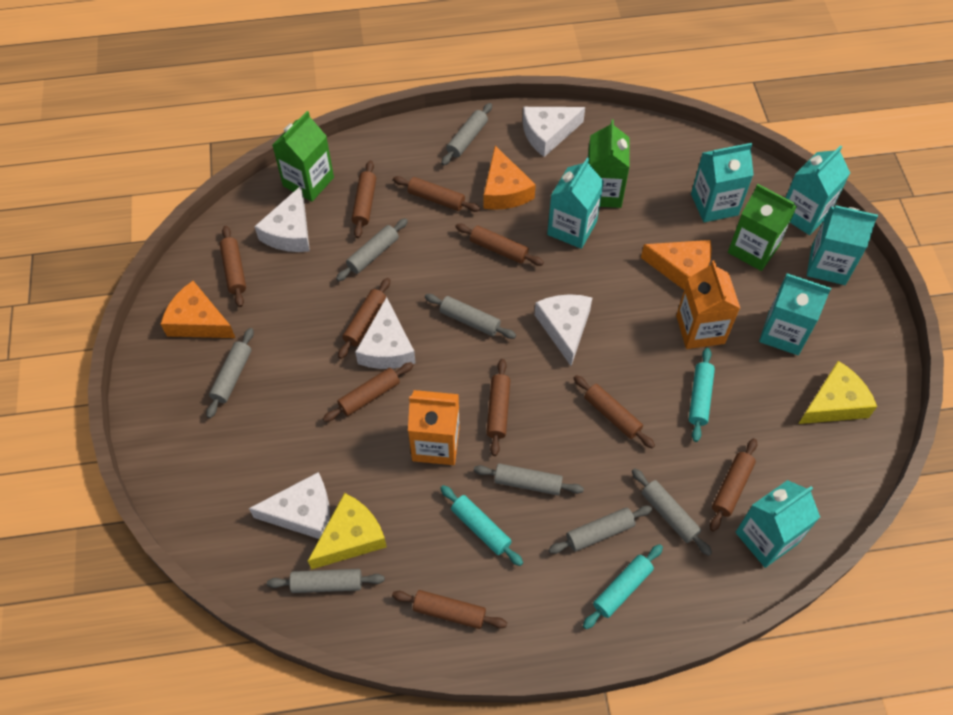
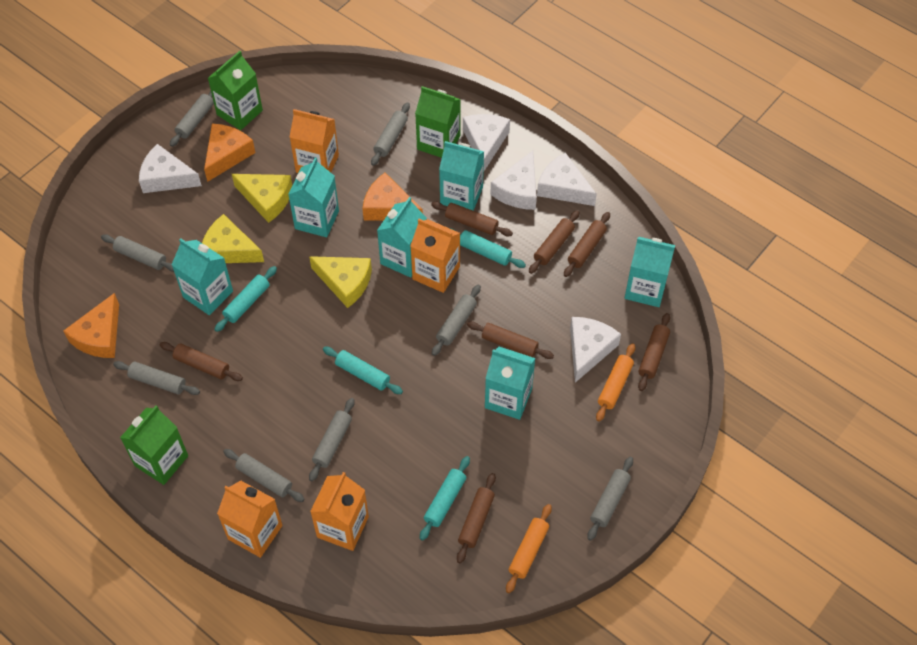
brown rolling pin: 10 -> 7
orange carton: 2 -> 4
orange rolling pin: 0 -> 2
turquoise rolling pin: 3 -> 4
yellow cheese: 2 -> 3

